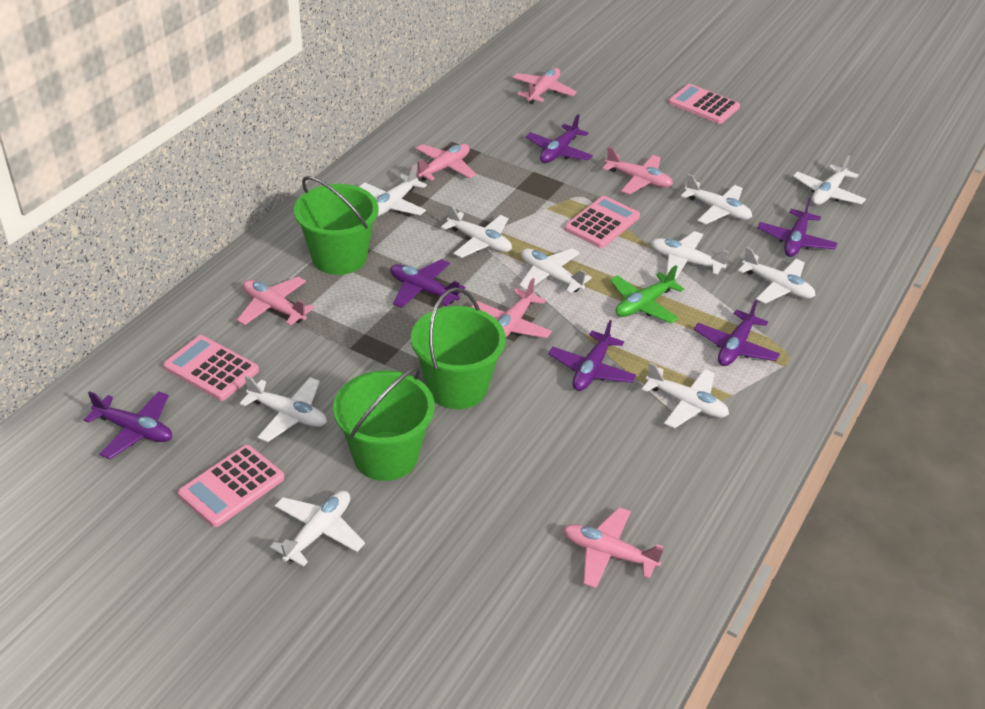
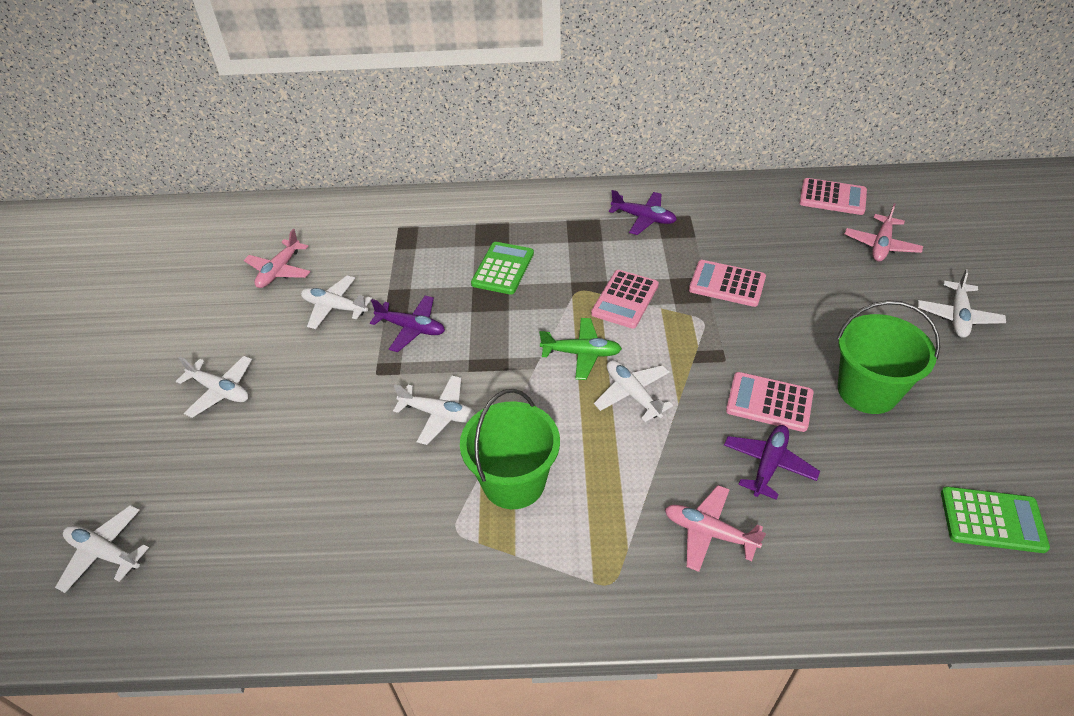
green bucket: 3 -> 2
green calculator: 0 -> 2
pink plane: 6 -> 3
purple plane: 6 -> 3
white plane: 10 -> 6

